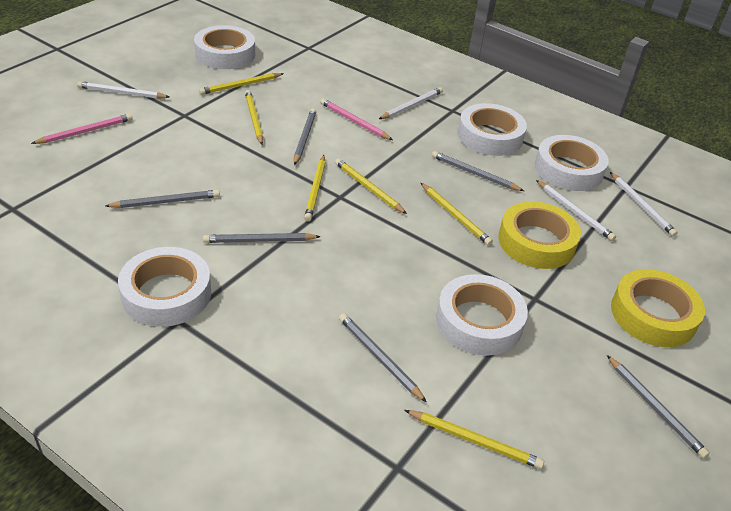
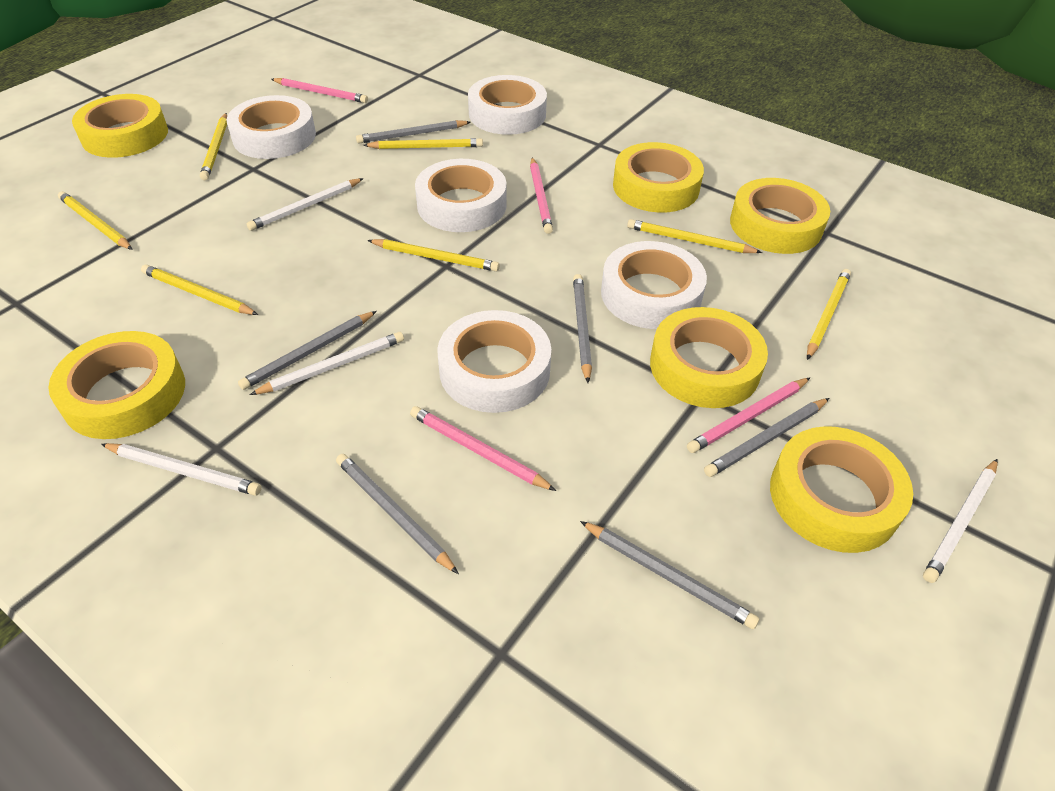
pink pencil: 2 -> 4
yellow pencil: 6 -> 7
yellow tape: 2 -> 6

